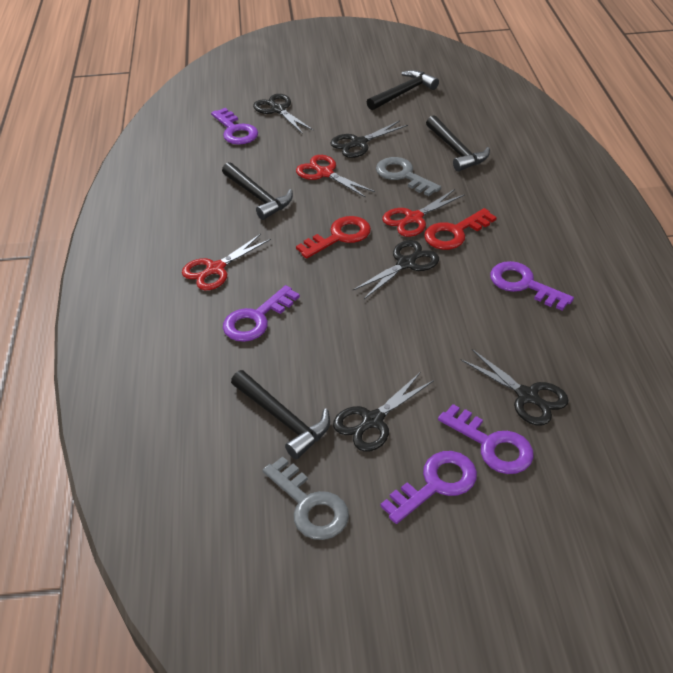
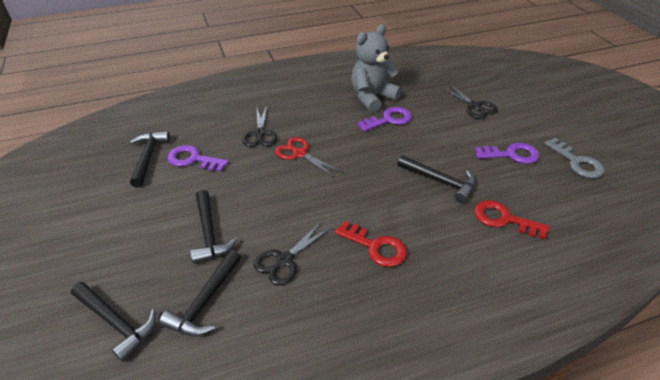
black hammer: 4 -> 5
black scissors: 5 -> 3
grey key: 2 -> 1
grey teddy bear: 0 -> 1
purple key: 5 -> 3
red scissors: 3 -> 1

